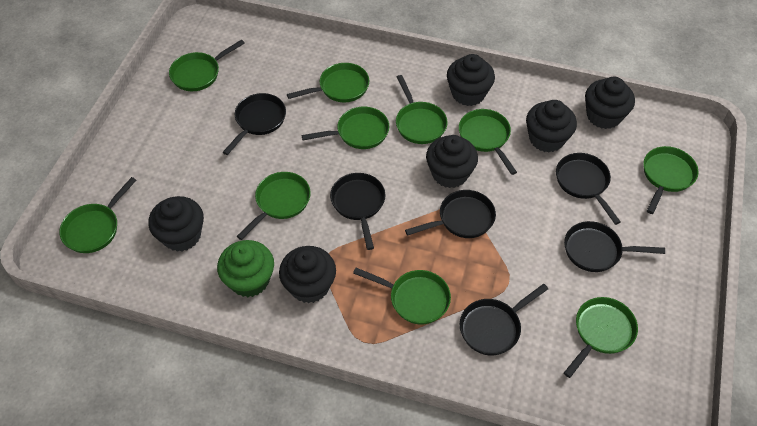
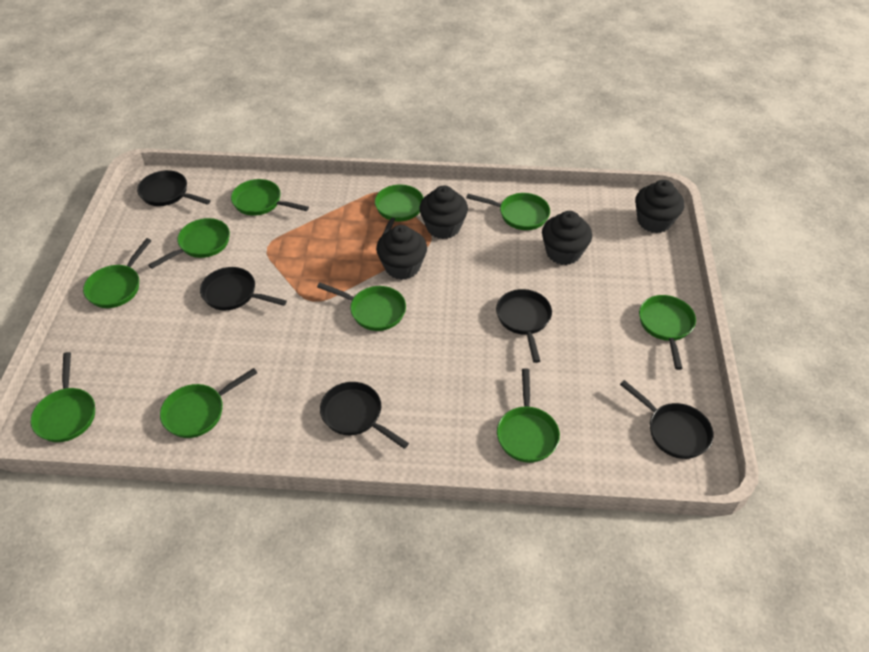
black cupcake: 6 -> 4
black pan: 6 -> 5
green cupcake: 1 -> 0

